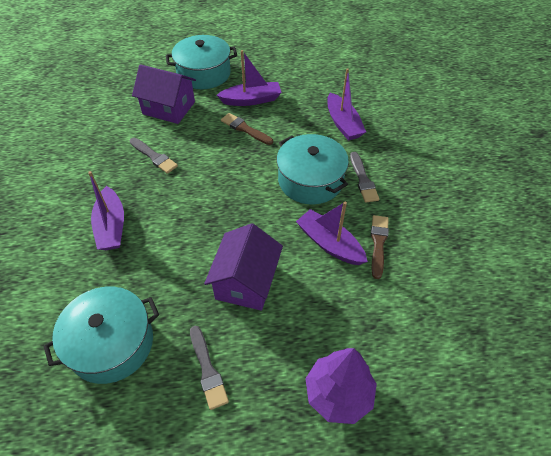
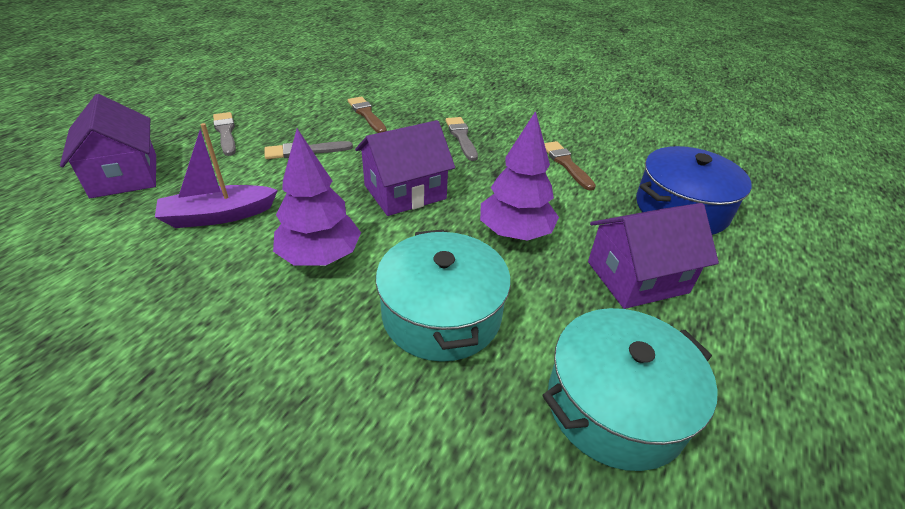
blue pot: 0 -> 1
purple boat: 4 -> 1
purple house: 2 -> 3
purple tree: 1 -> 2
turquoise pot: 3 -> 2

